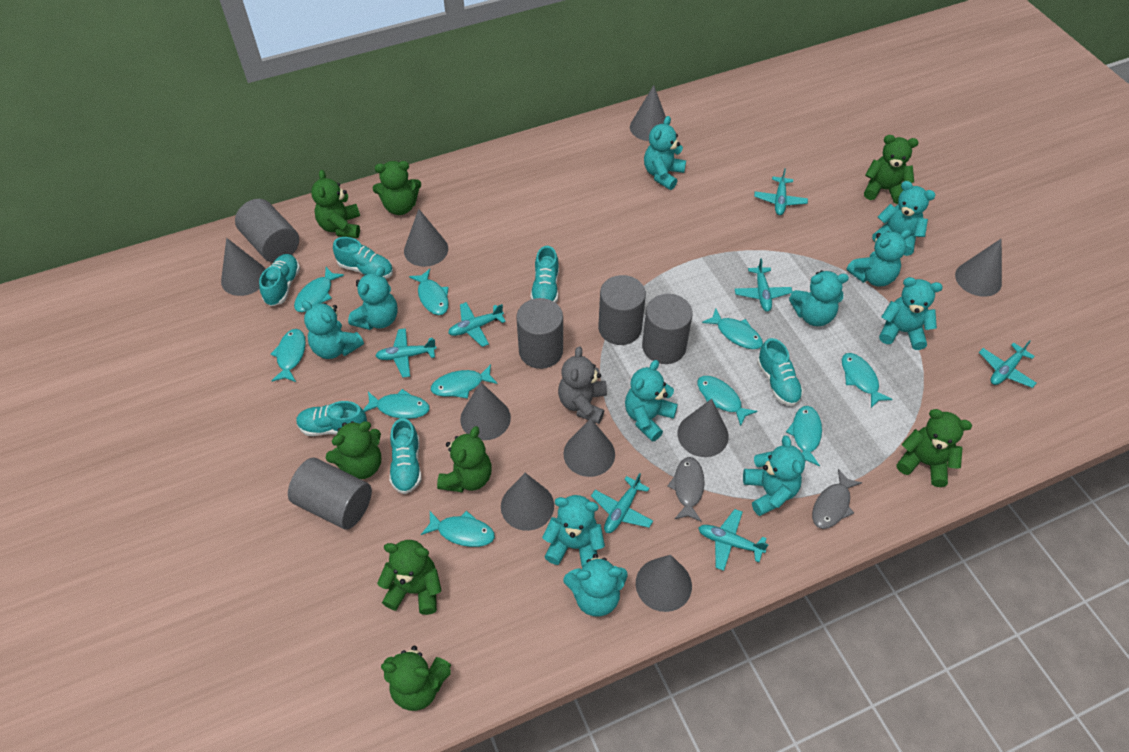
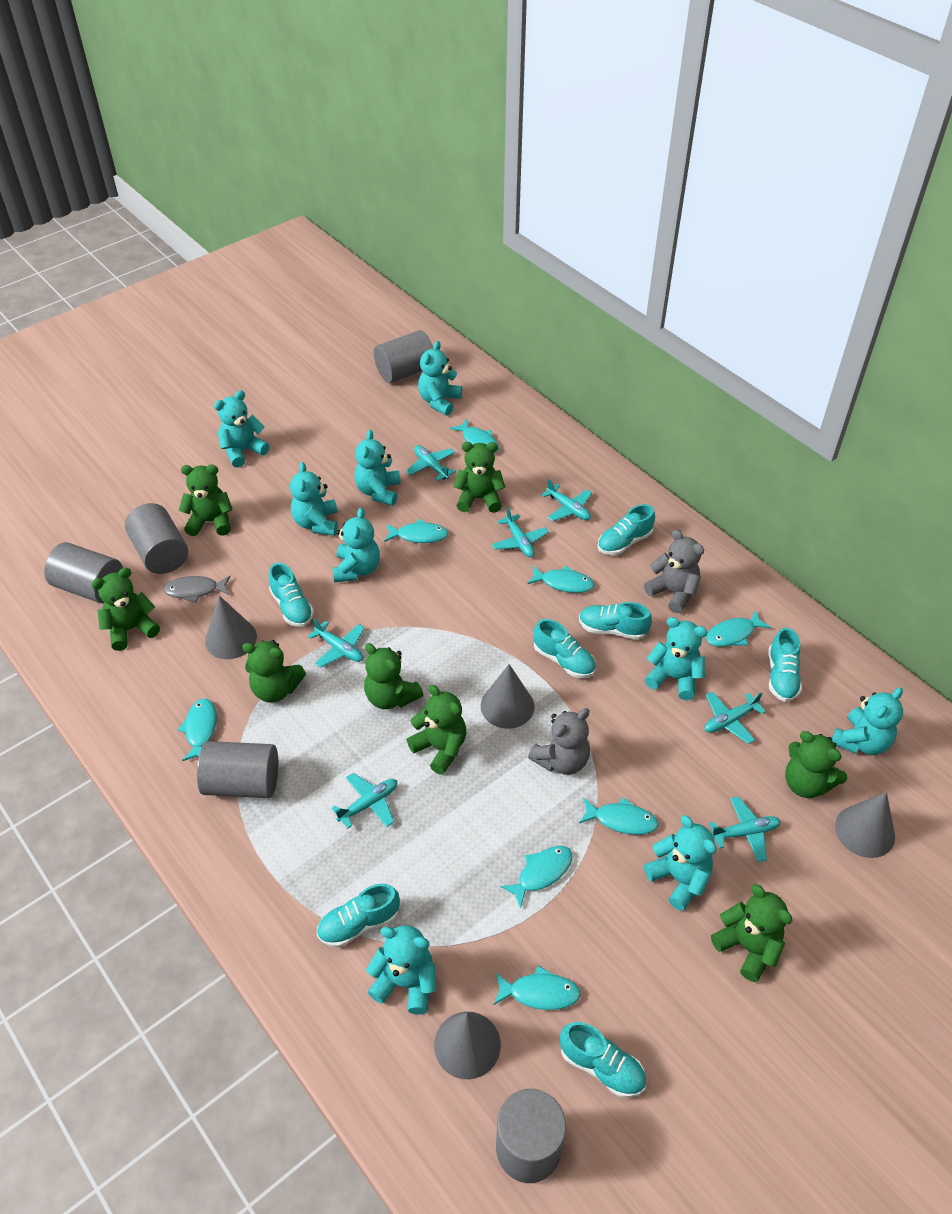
grey cone: 9 -> 4
grey fish: 2 -> 1
grey teddy bear: 1 -> 2
turquoise fish: 10 -> 8
turquoise shoe: 6 -> 7
turquoise teddy bear: 11 -> 9

